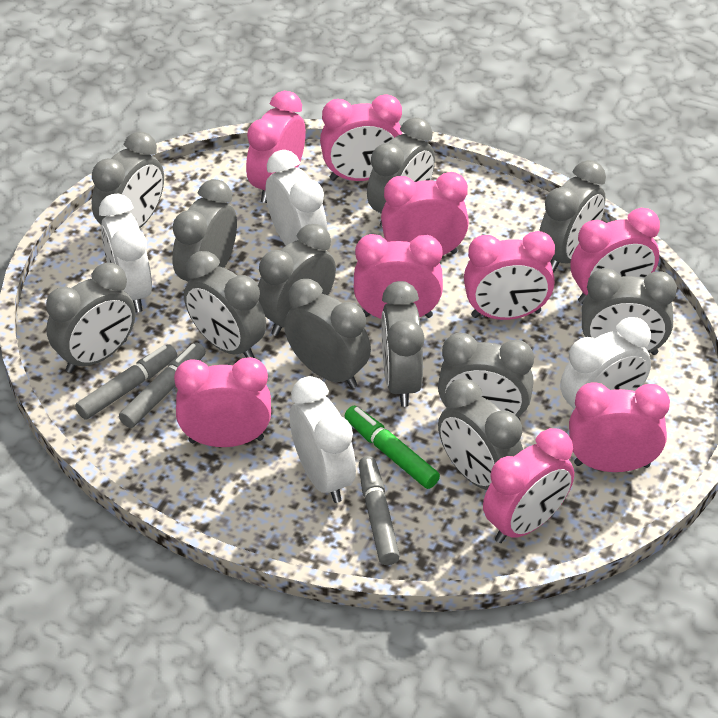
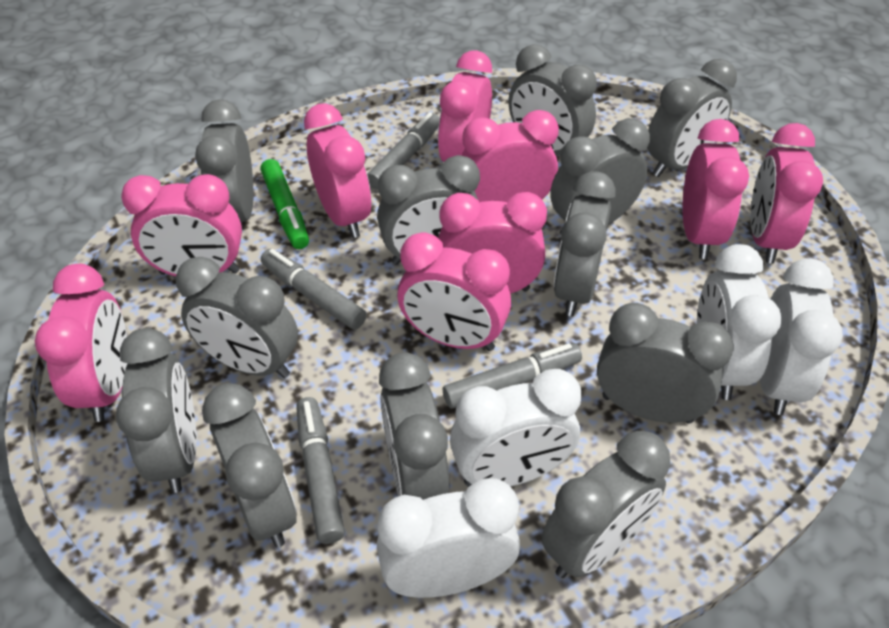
grey marker: 3 -> 4

